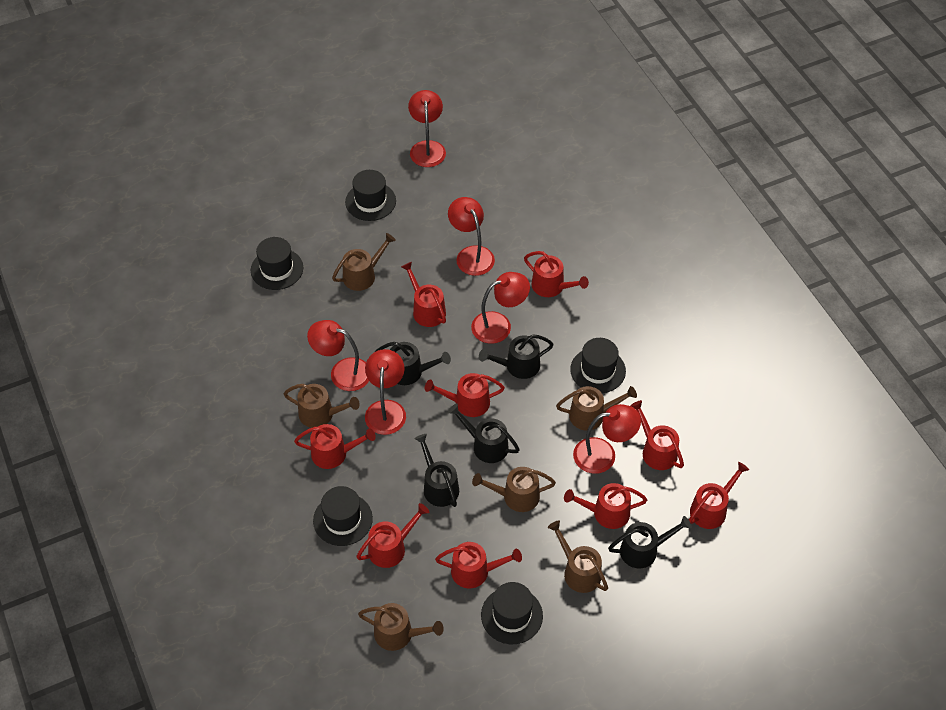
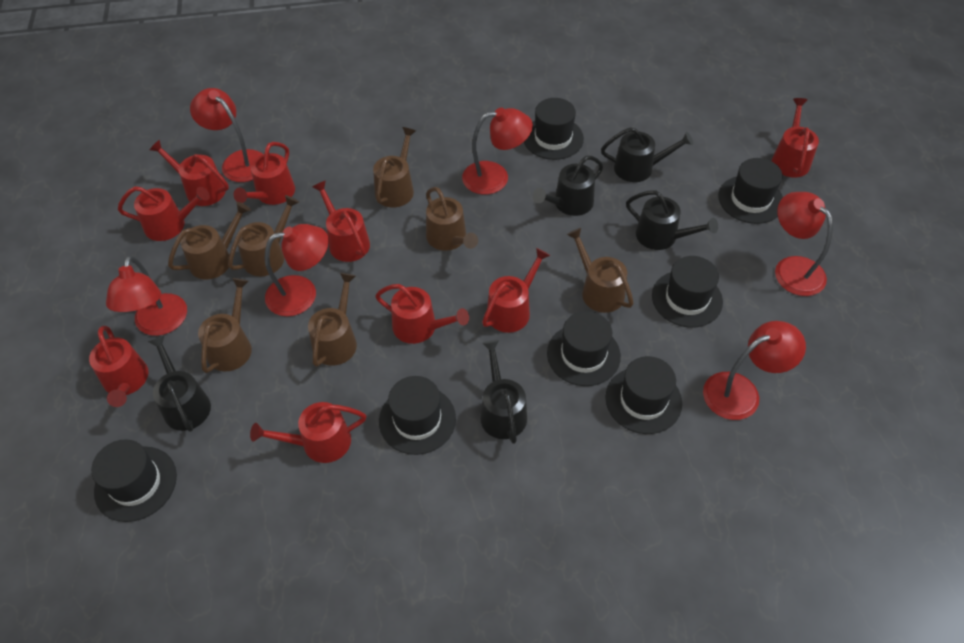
black hat: 5 -> 7
brown watering can: 6 -> 7

